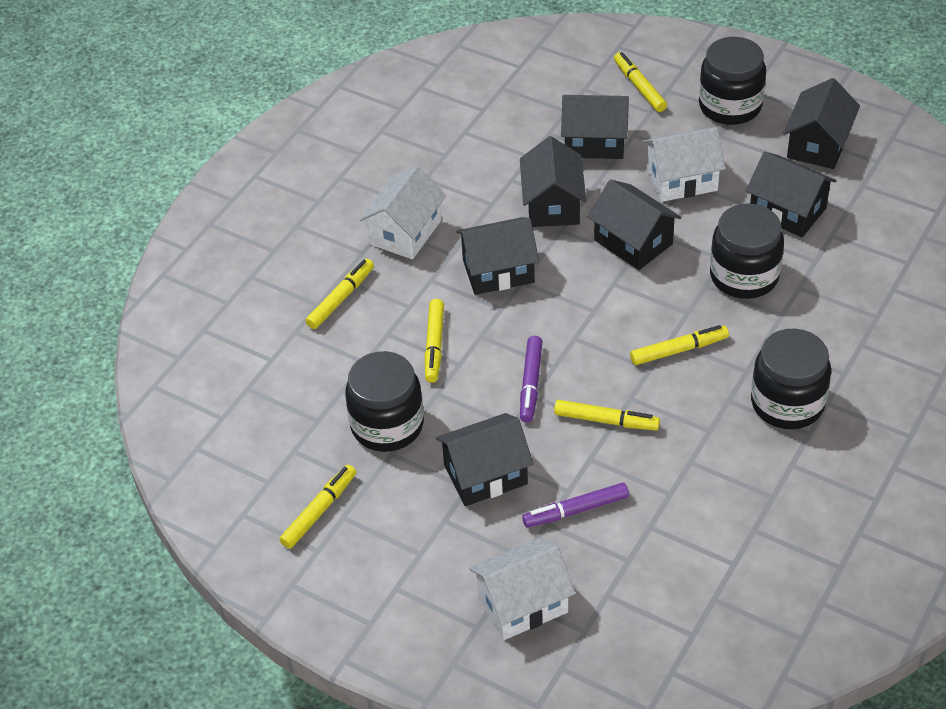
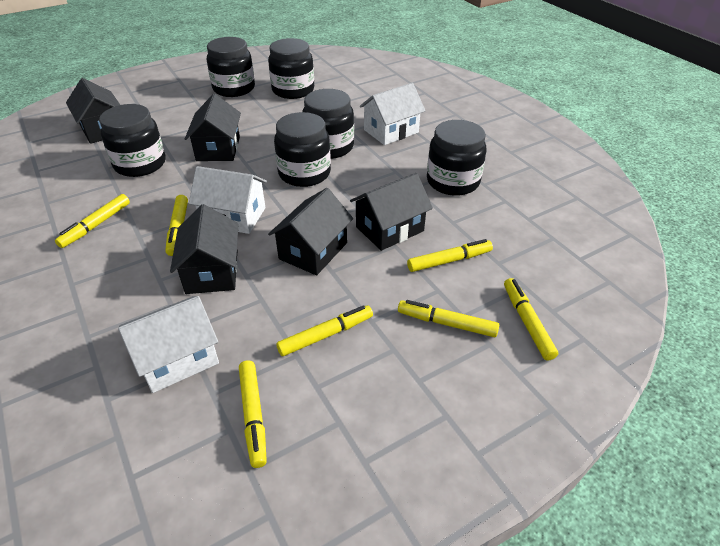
black house: 7 -> 5
black jar: 4 -> 6
purple marker: 2 -> 0
yellow marker: 6 -> 7

